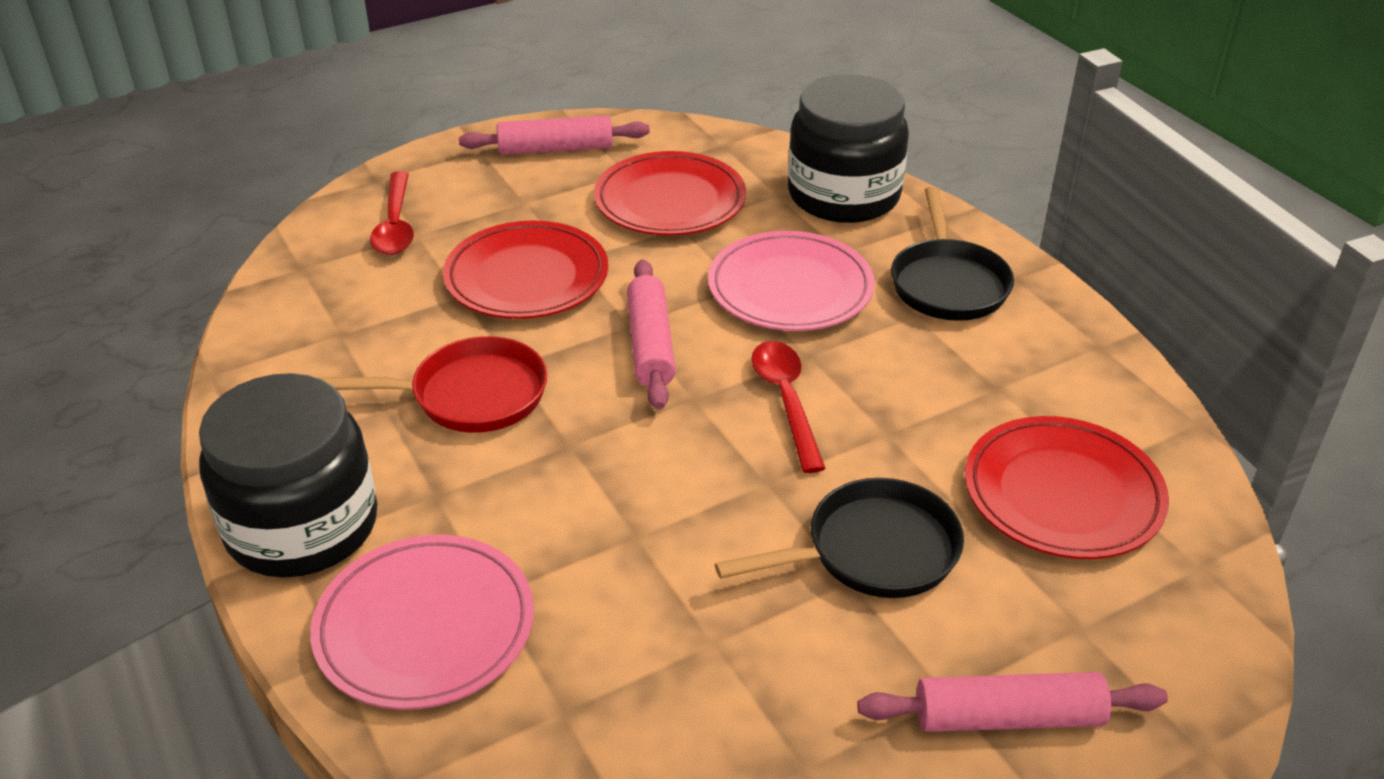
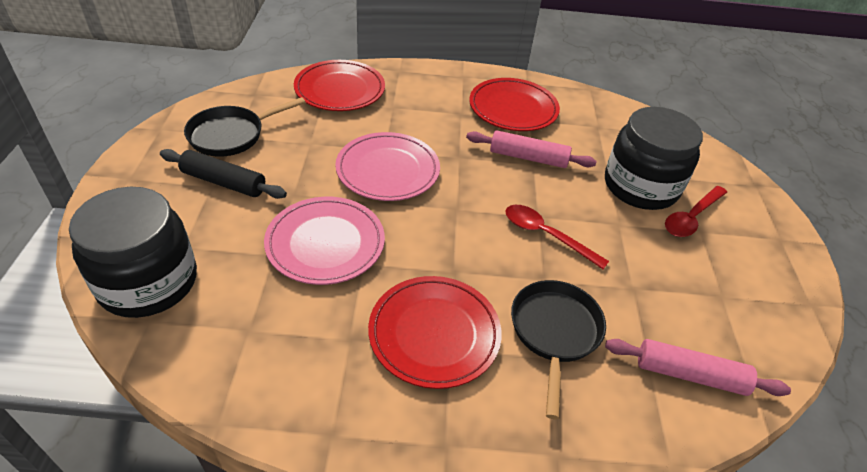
black rolling pin: 0 -> 1
pink rolling pin: 3 -> 2
red pan: 1 -> 0

